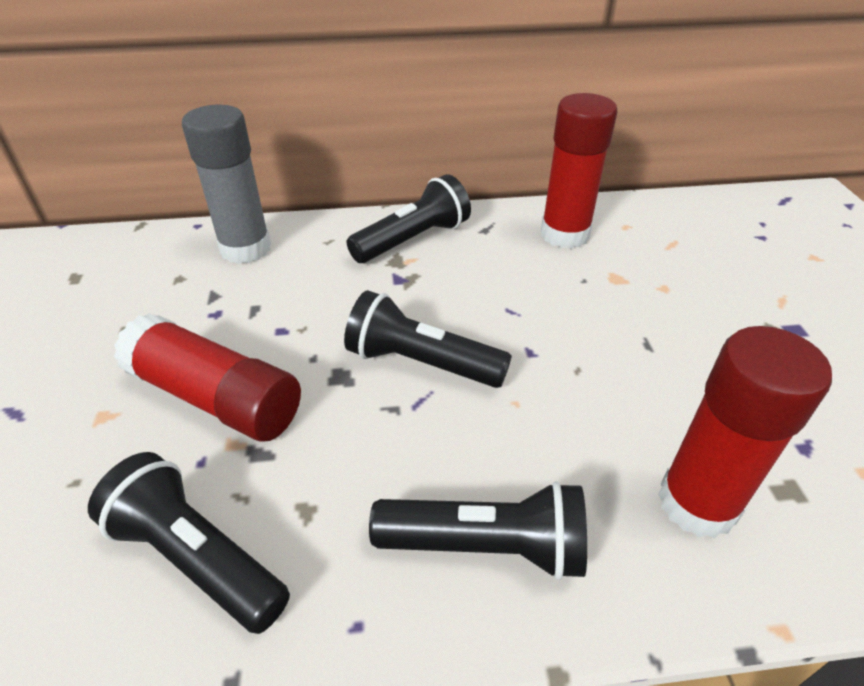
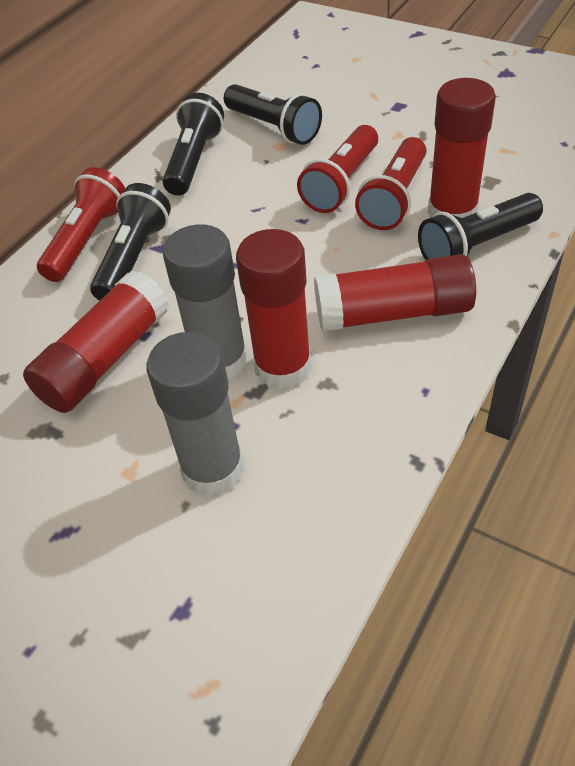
grey glue stick: 1 -> 2
red flashlight: 0 -> 3
red glue stick: 3 -> 4

